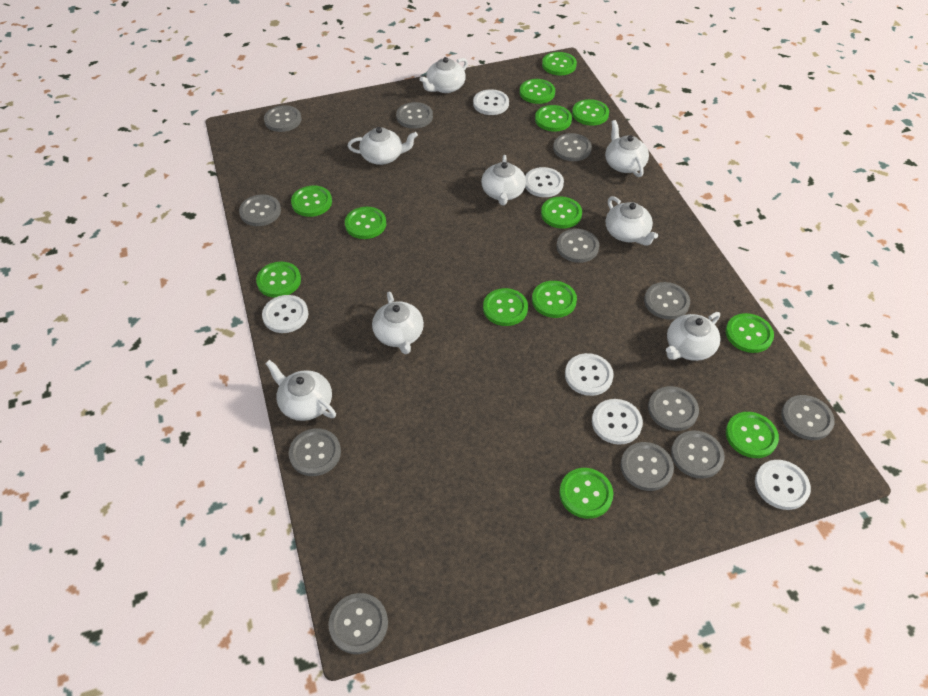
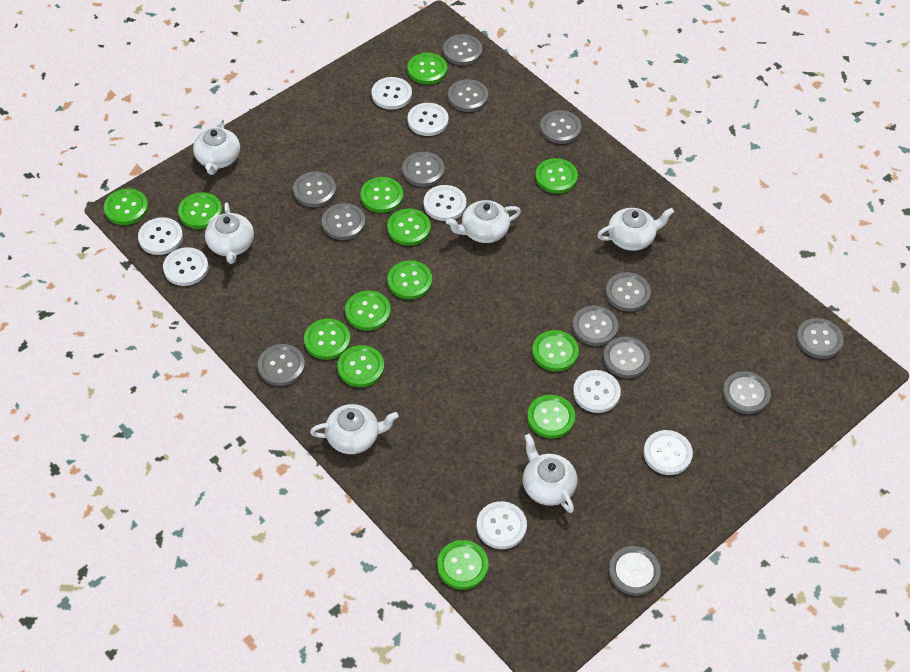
grey button: 12 -> 13
white button: 6 -> 8
white teapot: 8 -> 6

